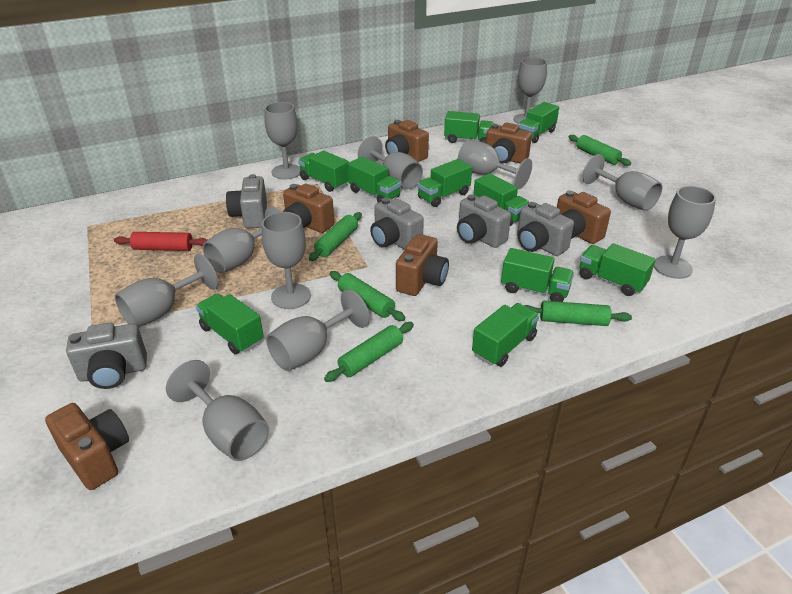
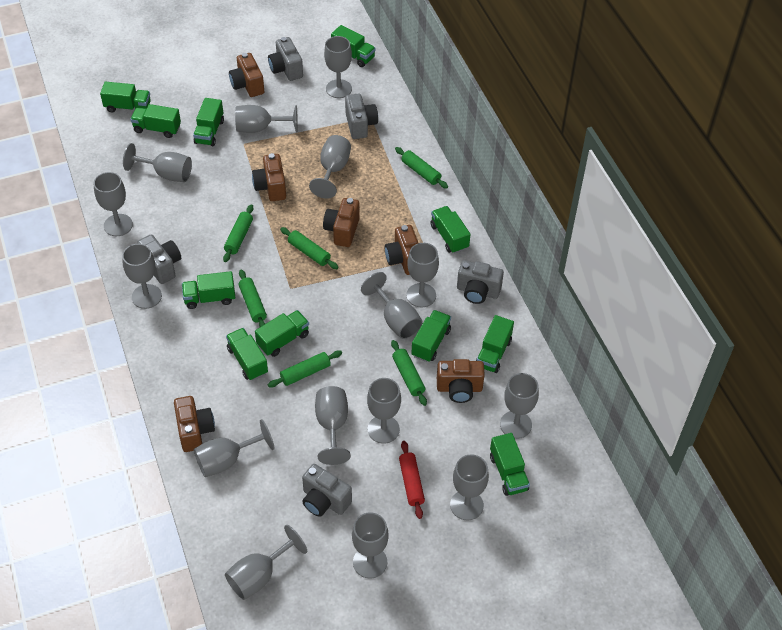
green rolling pin: 5 -> 6
green truck: 10 -> 11
grey goblet: 11 -> 15

